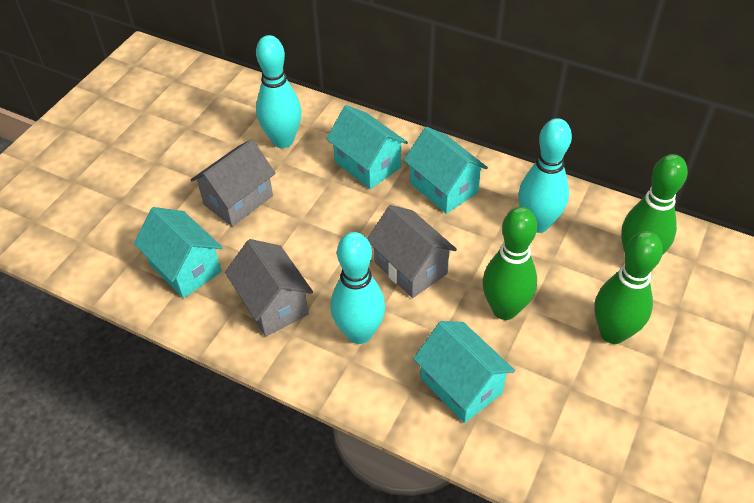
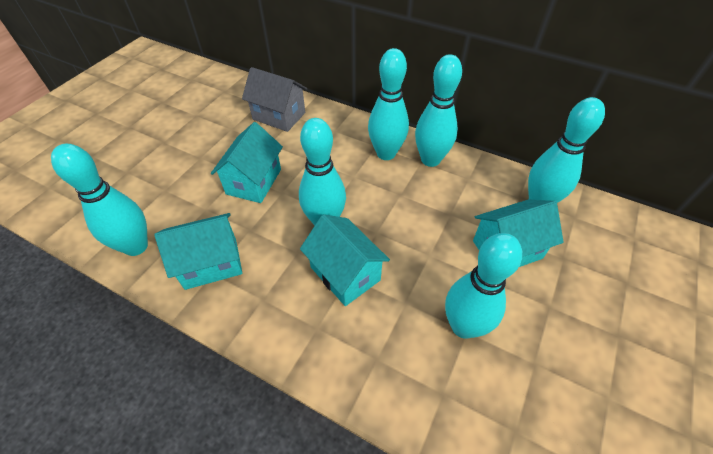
green bowling pin: 3 -> 0
grey house: 3 -> 1
turquoise bowling pin: 3 -> 6

